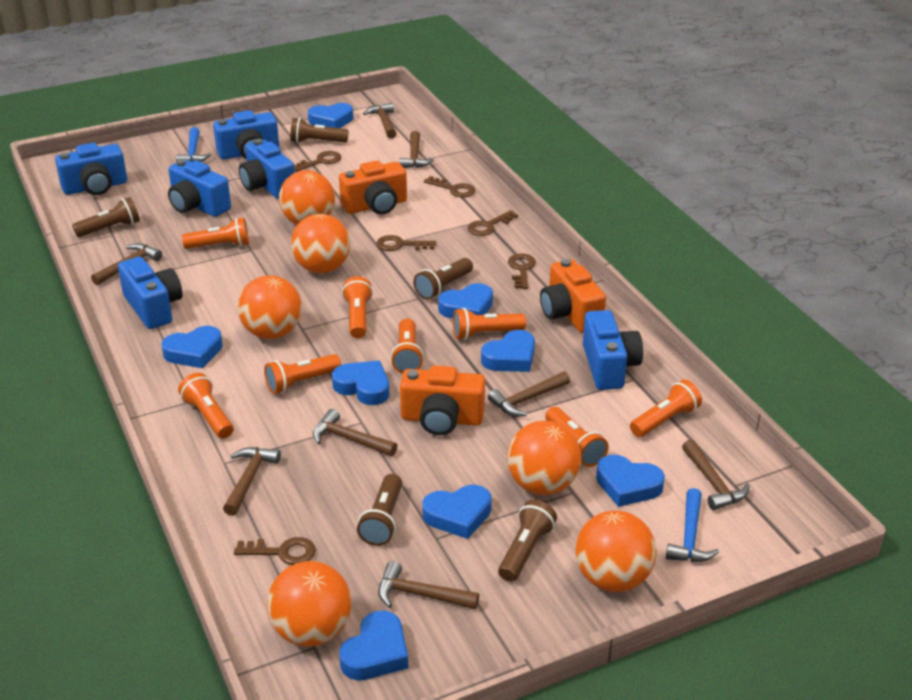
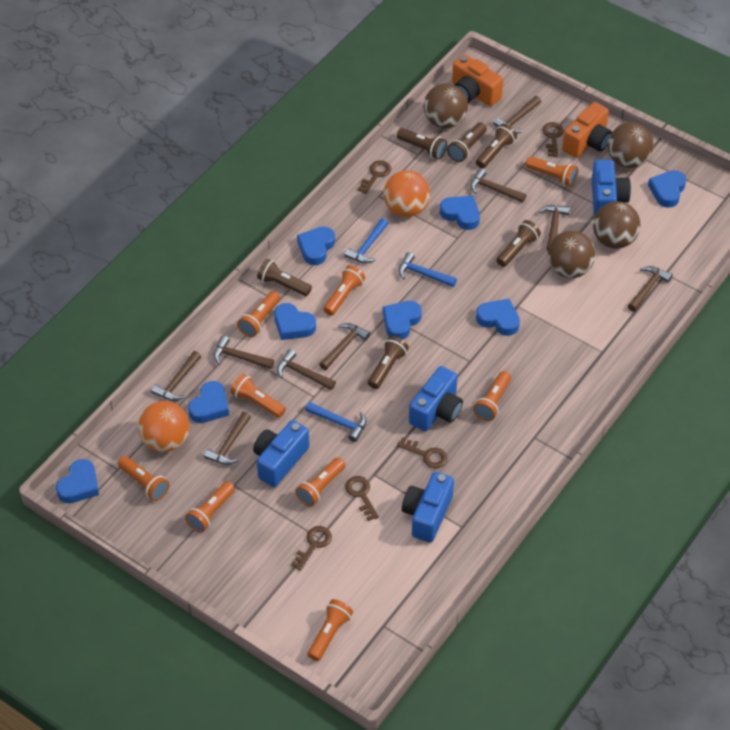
blue camera: 6 -> 4
blue hammer: 2 -> 3
brown ball: 0 -> 4
brown flashlight: 5 -> 6
brown hammer: 8 -> 9
brown key: 6 -> 5
orange ball: 6 -> 2
orange camera: 3 -> 2
orange flashlight: 8 -> 9

